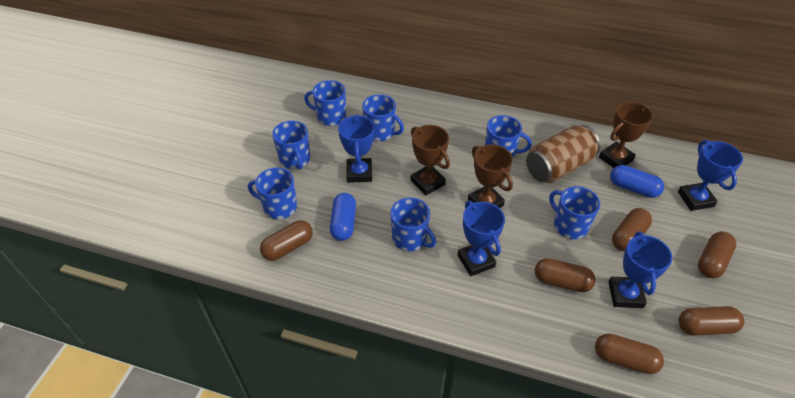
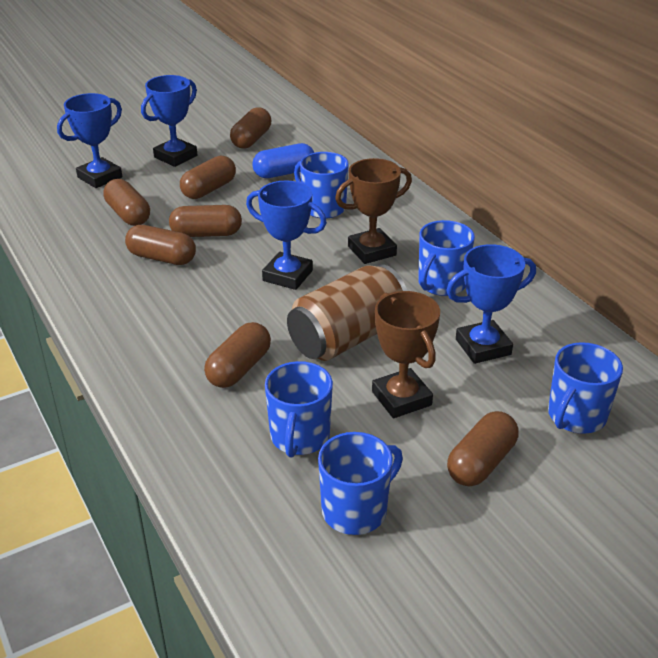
blue capsule: 2 -> 1
blue mug: 7 -> 5
brown capsule: 6 -> 7
brown trophy: 3 -> 2

